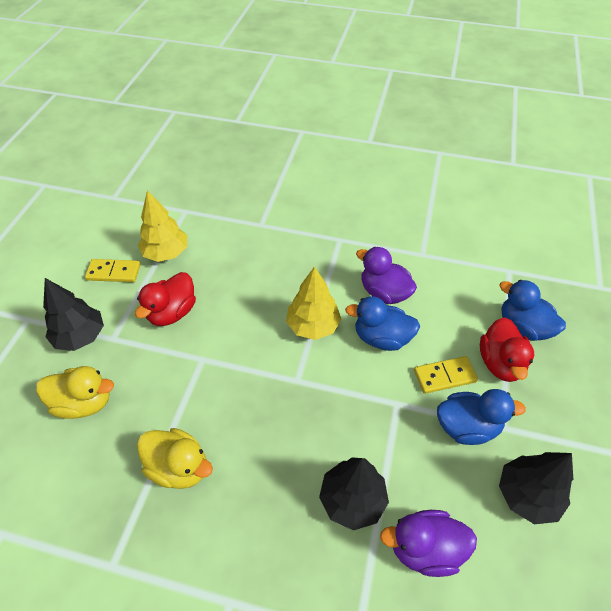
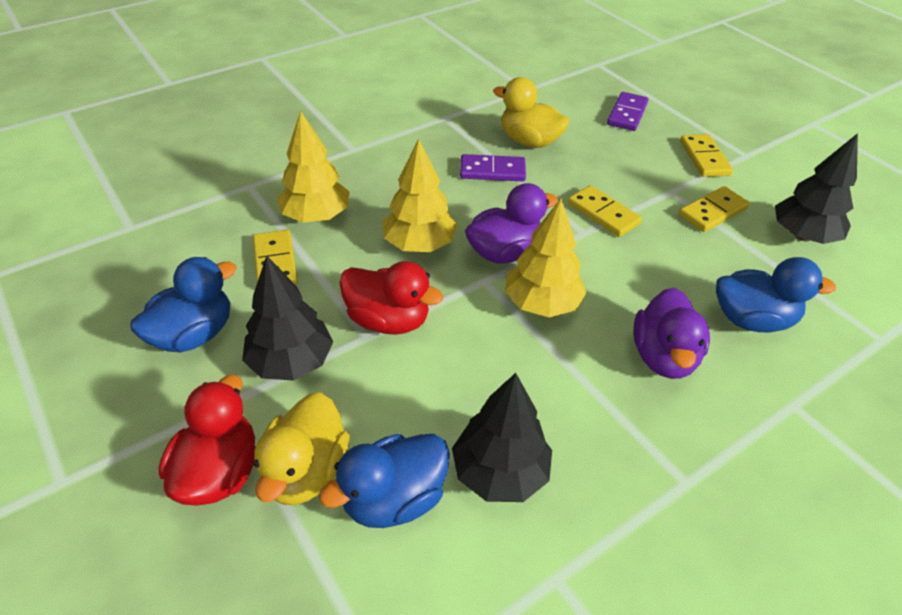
purple domino: 0 -> 2
yellow domino: 2 -> 4
yellow tree: 2 -> 3

